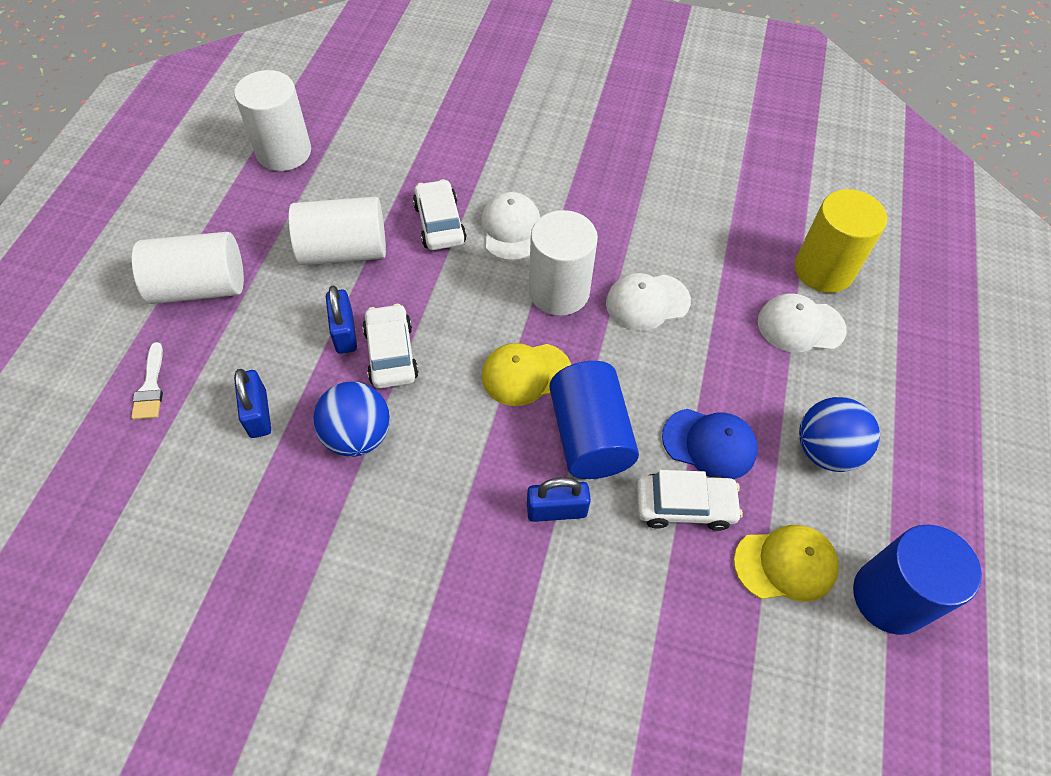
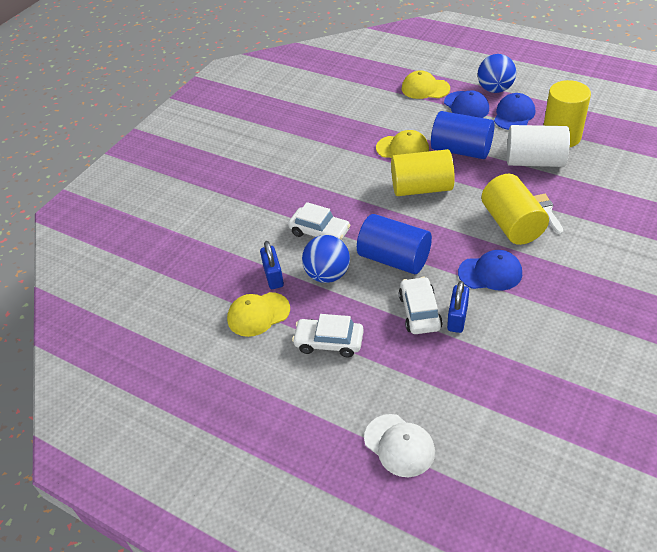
blue cap: 1 -> 3
blue padlock: 3 -> 2
white cap: 3 -> 1
white cylinder: 4 -> 1
yellow cap: 2 -> 3
yellow cylinder: 1 -> 3

